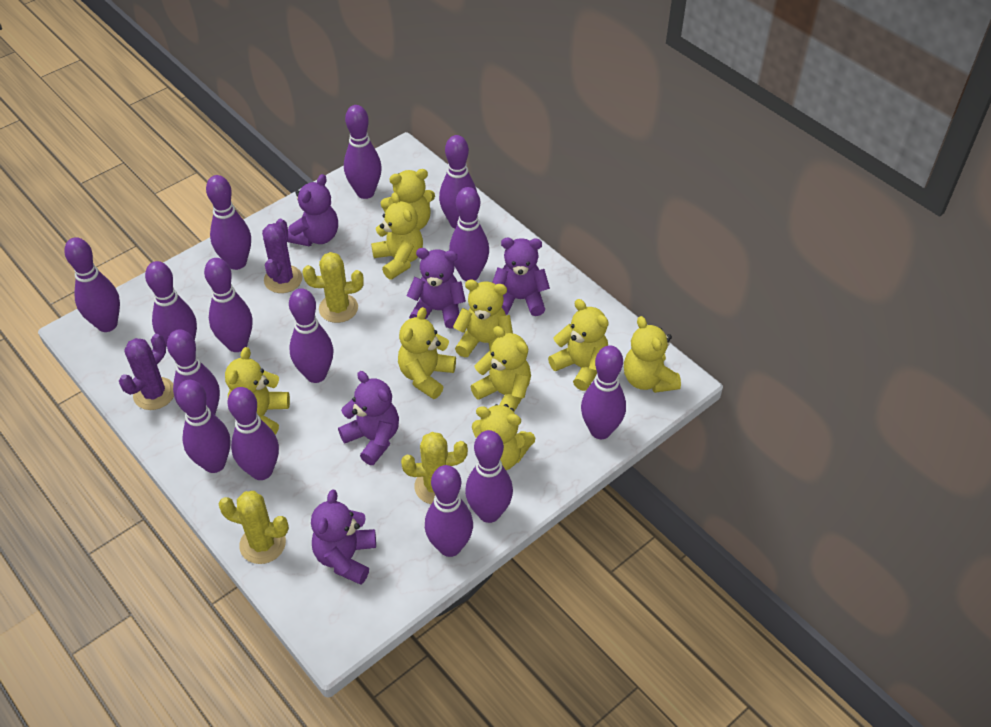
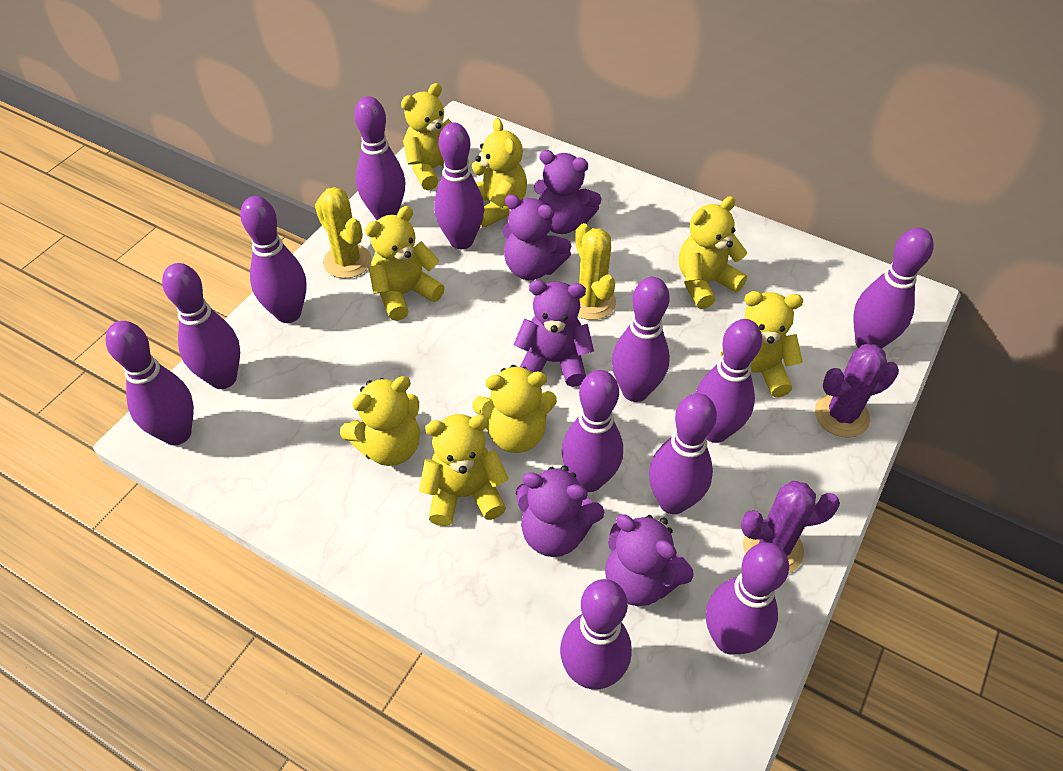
purple bowling pin: 14 -> 12
yellow cactus: 3 -> 2
yellow teddy bear: 9 -> 8

